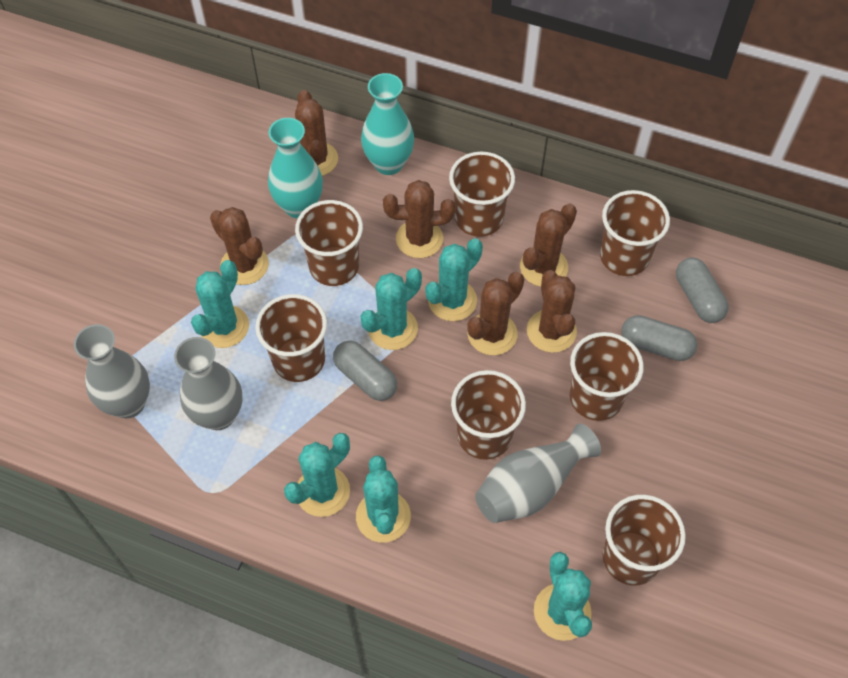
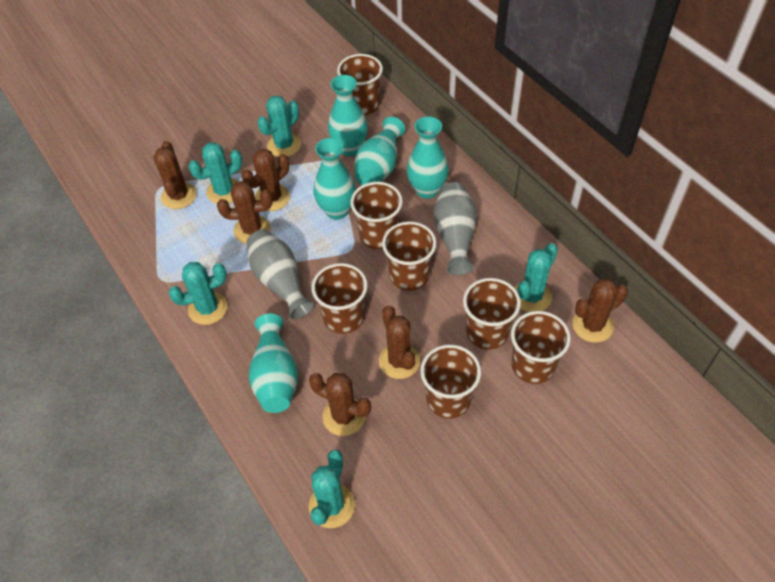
grey capsule: 3 -> 0
grey vase: 3 -> 2
turquoise cactus: 6 -> 5
turquoise vase: 2 -> 5

